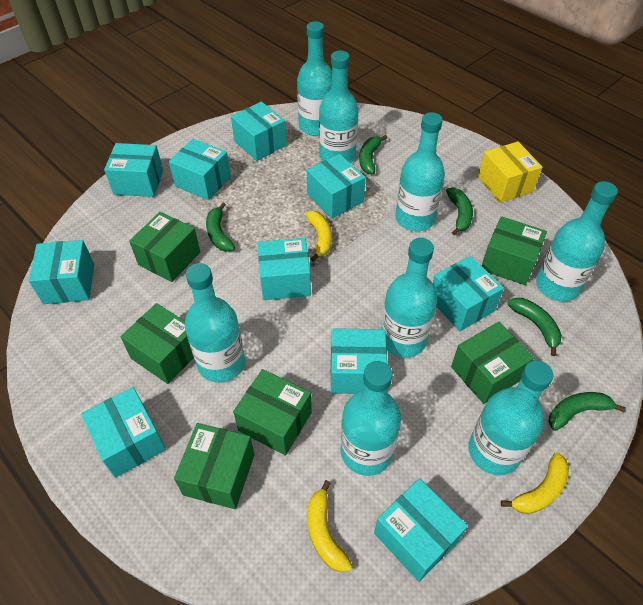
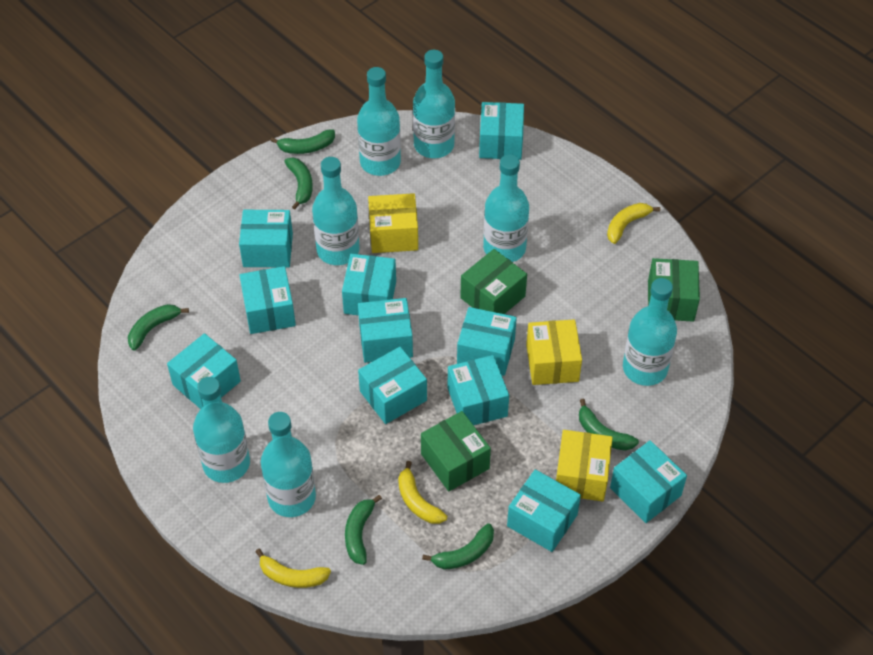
green banana: 5 -> 6
green box: 6 -> 3
turquoise bottle: 8 -> 7
turquoise box: 10 -> 11
yellow box: 1 -> 3

